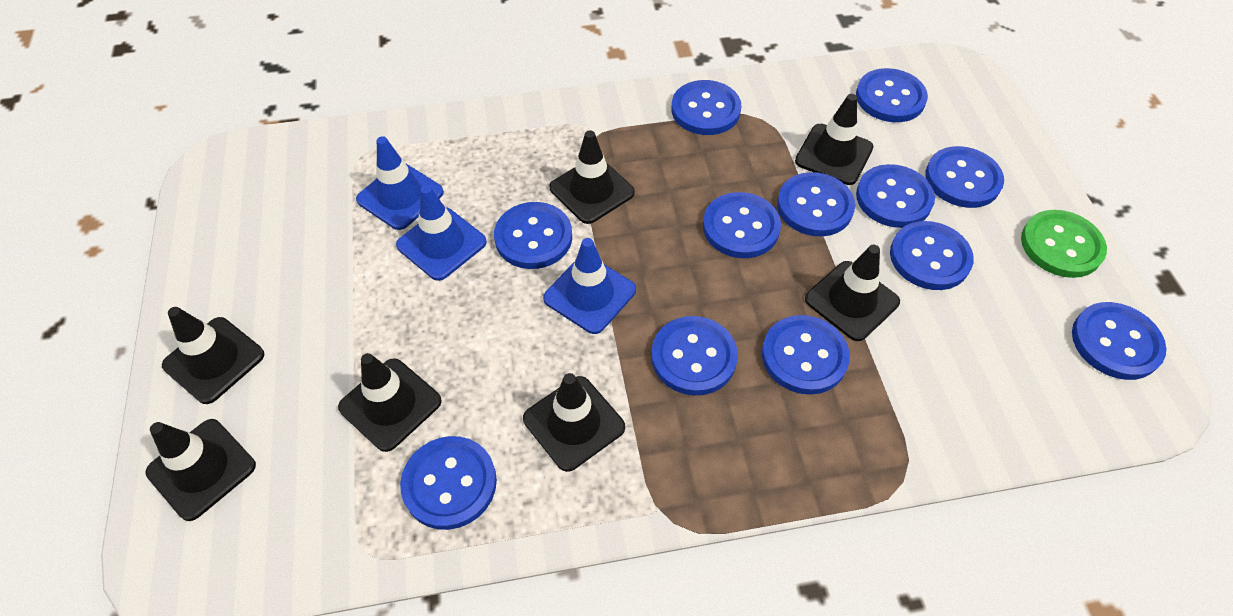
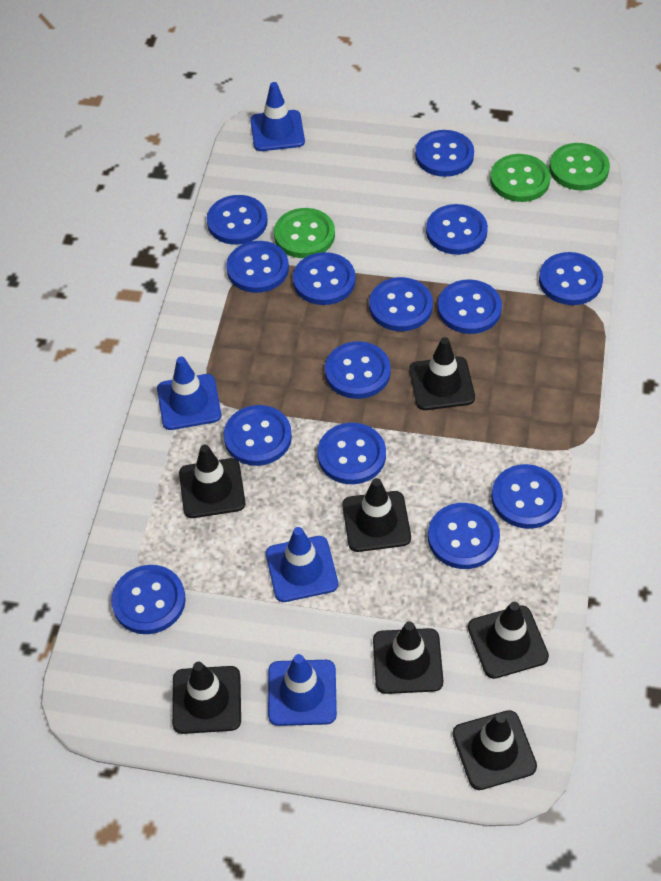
blue button: 12 -> 14
blue traffic cone: 3 -> 4
green button: 1 -> 3

